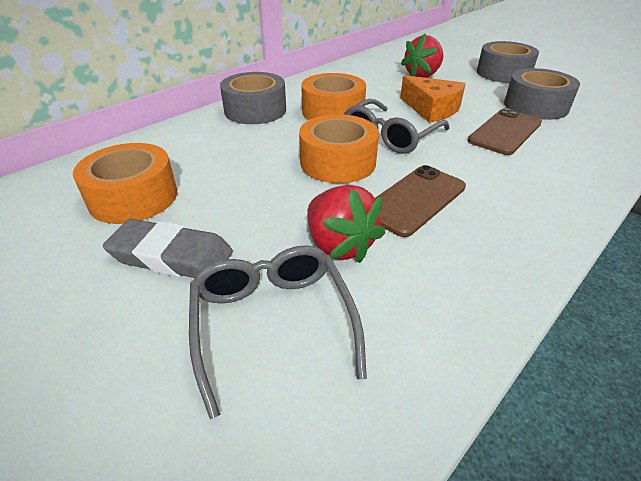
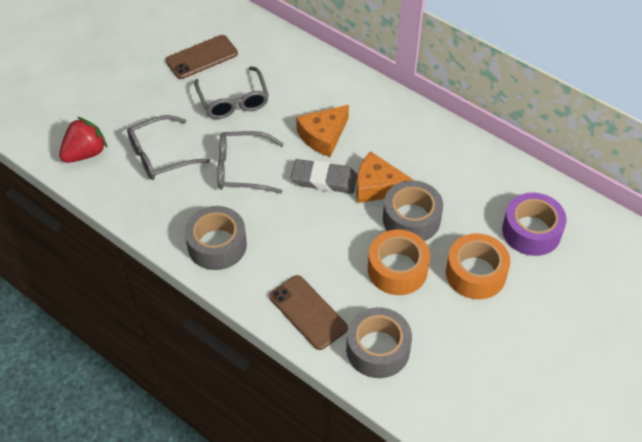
grey glasses: 2 -> 3
orange cheese: 1 -> 2
orange tape: 3 -> 2
purple tape: 0 -> 1
red strawberry: 2 -> 1

